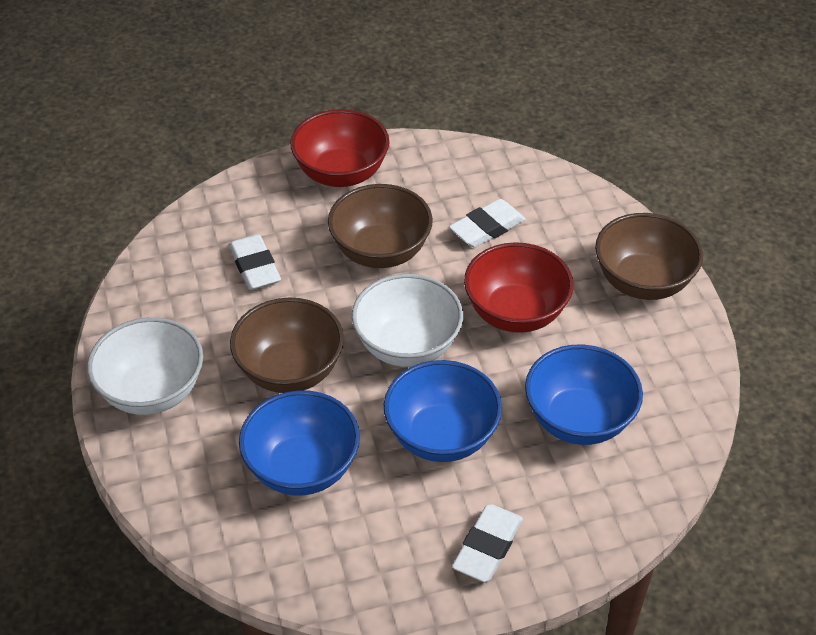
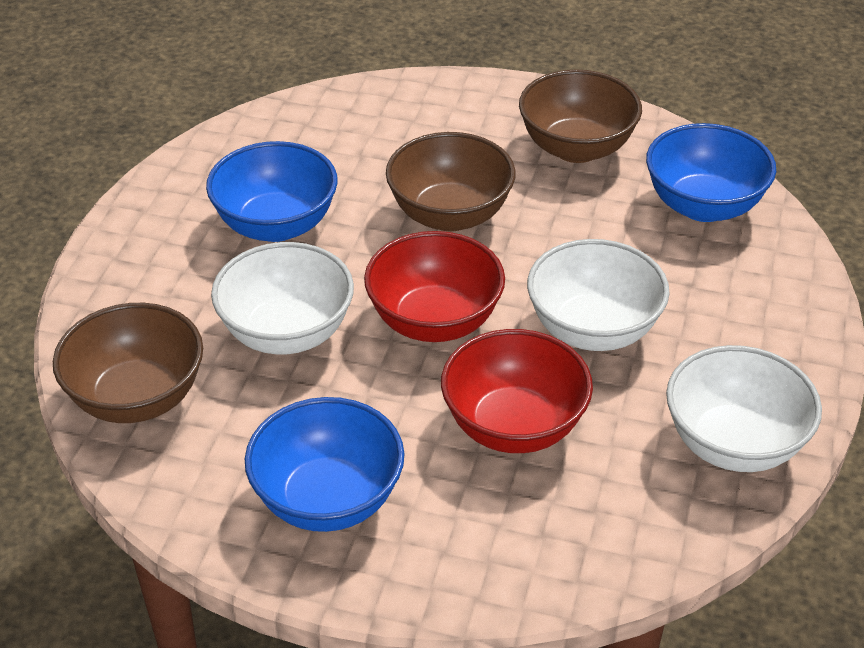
white bowl: 2 -> 3
white eraser: 3 -> 0

